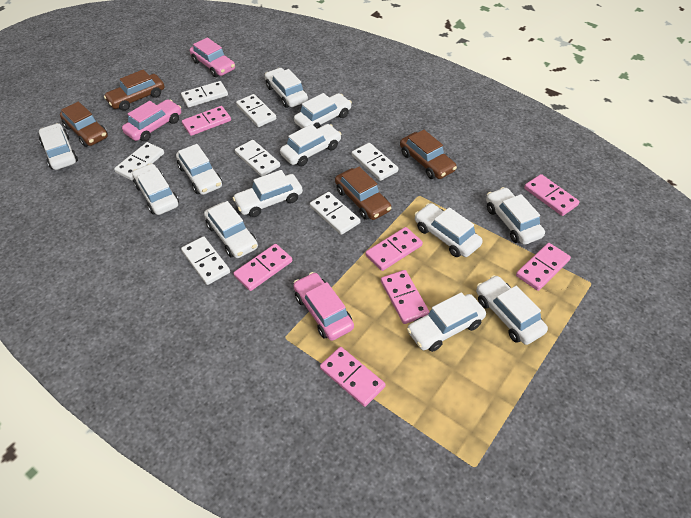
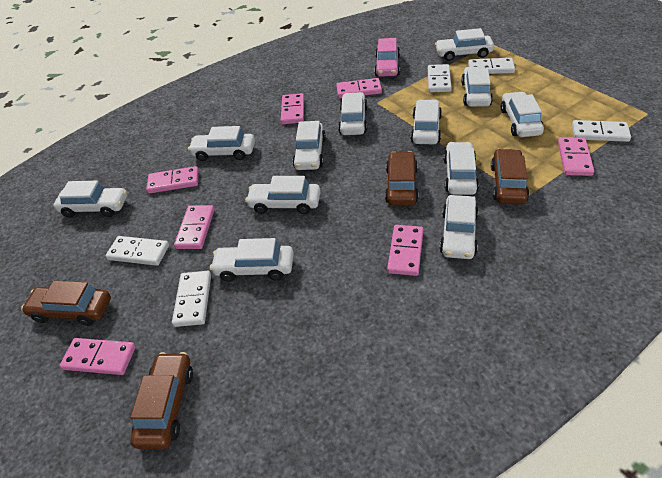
pink car: 3 -> 1
white domino: 7 -> 5

